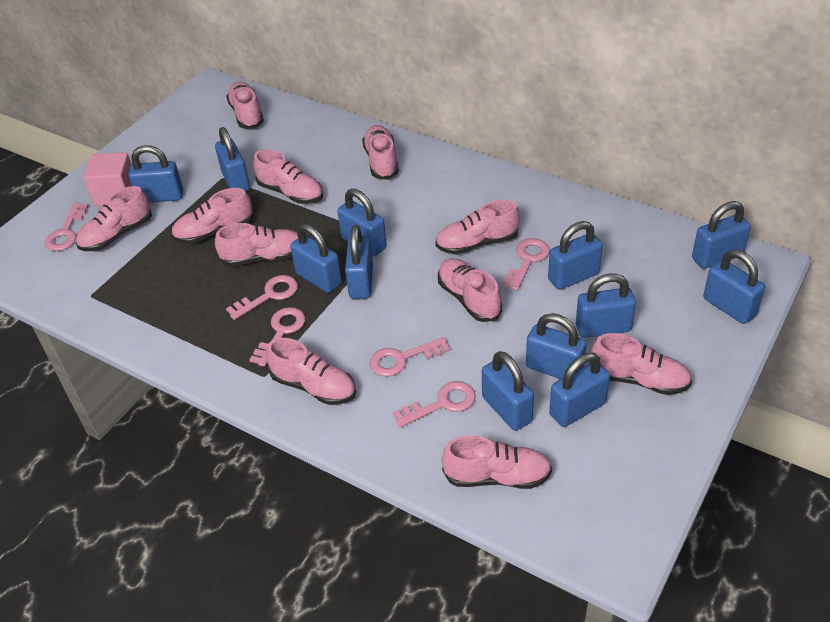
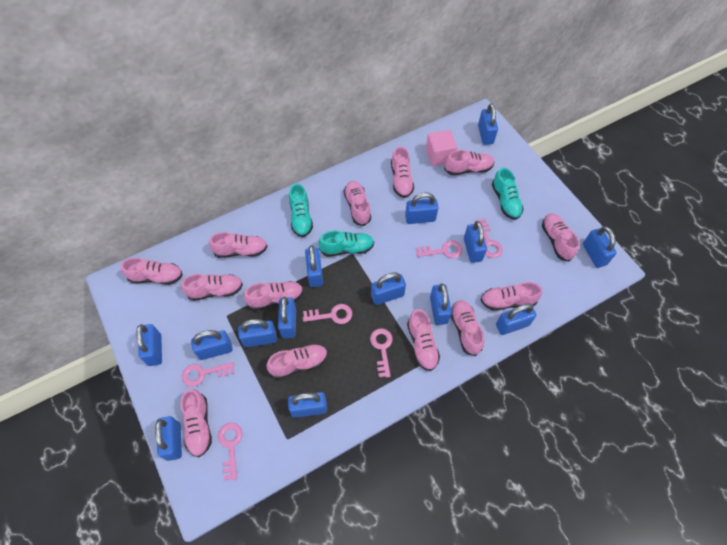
blue padlock: 12 -> 14
pink shoe: 11 -> 13
turquoise shoe: 0 -> 3

